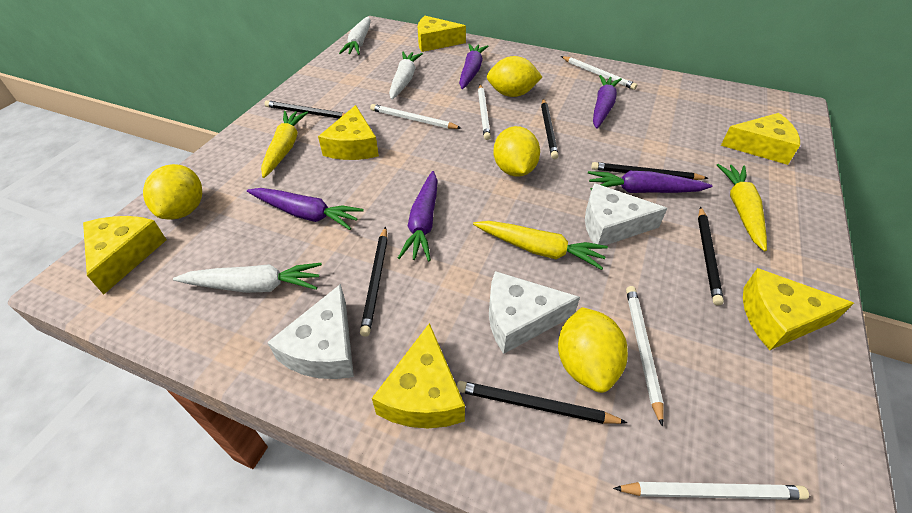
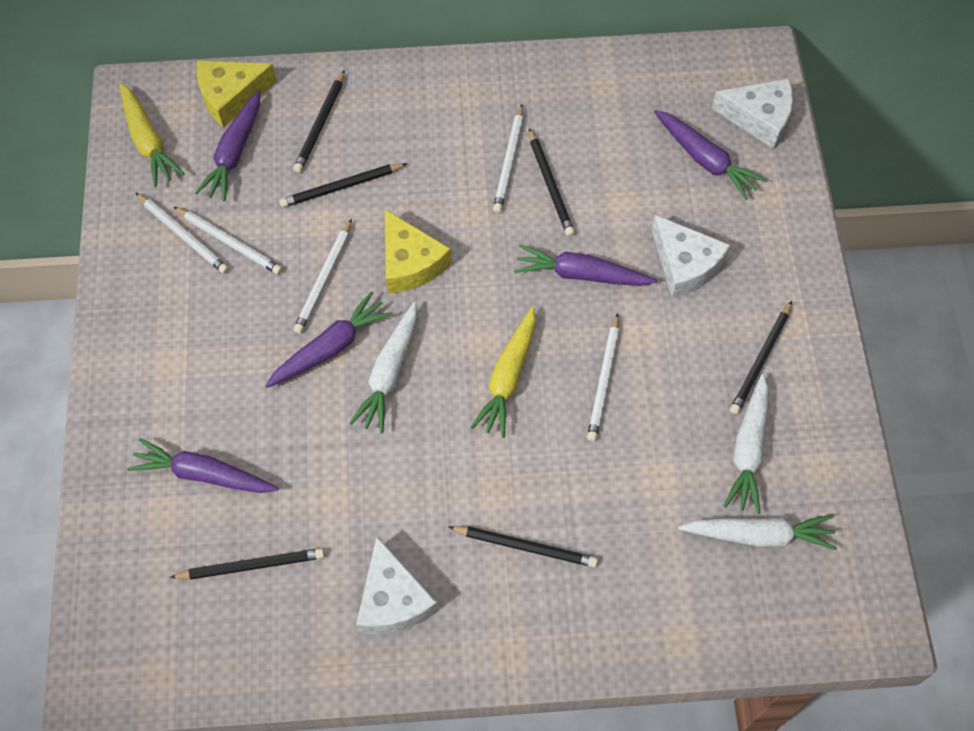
yellow carrot: 3 -> 2
yellow cheese: 6 -> 2
yellow lemon: 4 -> 0

